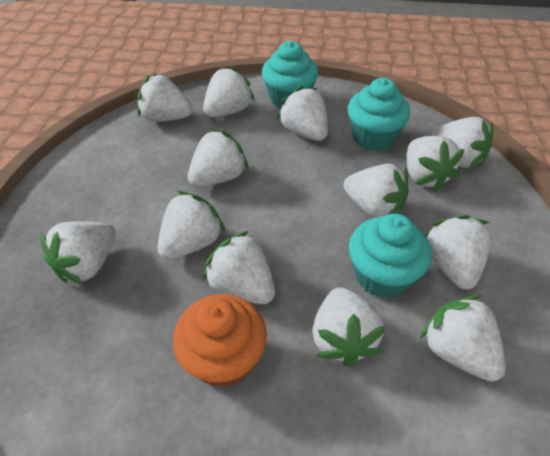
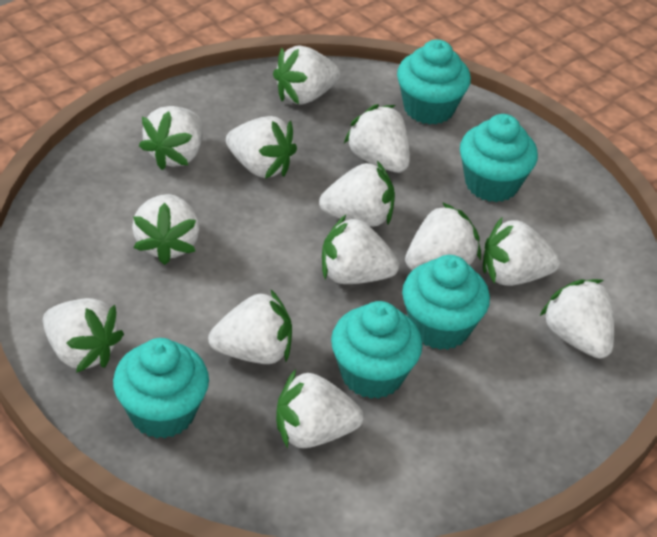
orange cupcake: 1 -> 0
turquoise cupcake: 3 -> 5

